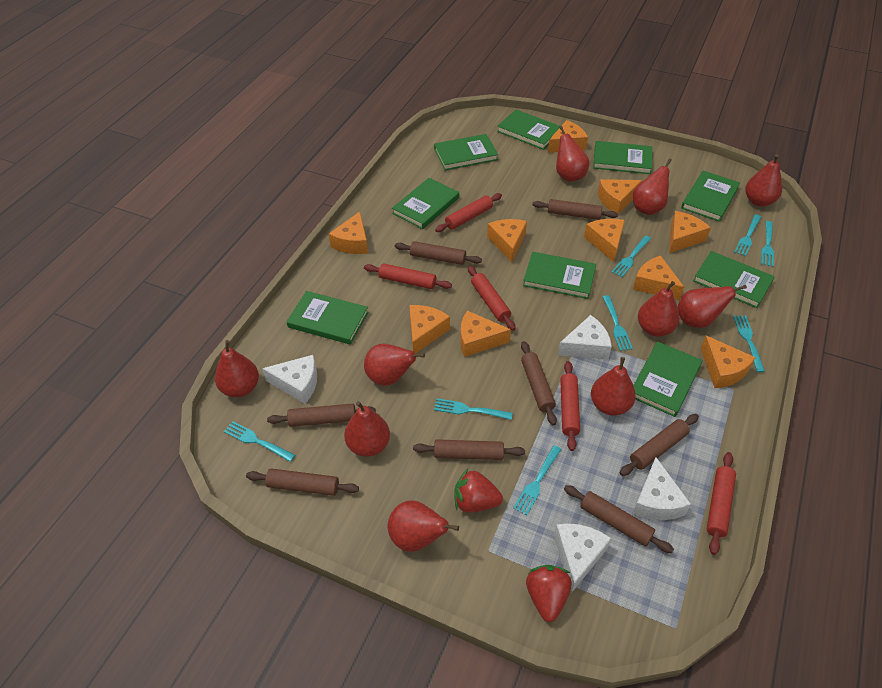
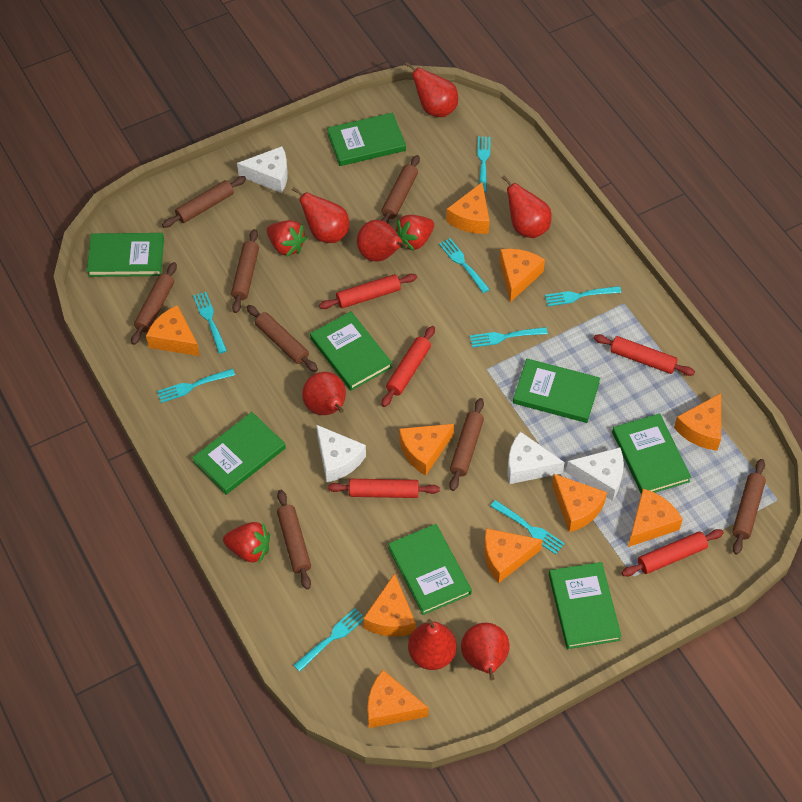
green book: 9 -> 8
red pear: 10 -> 7
red strawberry: 2 -> 3

